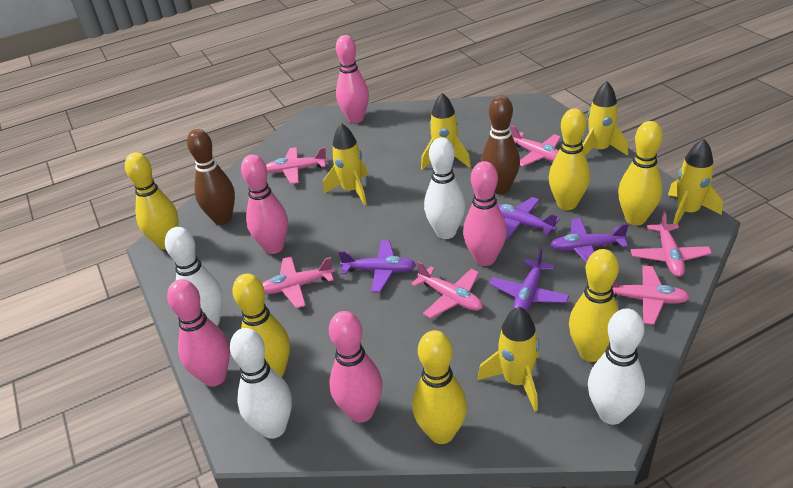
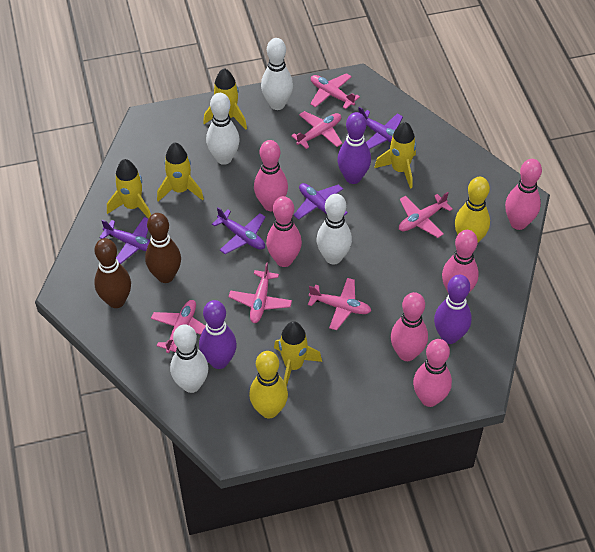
pink bowling pin: 5 -> 6
purple bowling pin: 0 -> 3
yellow bowling pin: 6 -> 2

